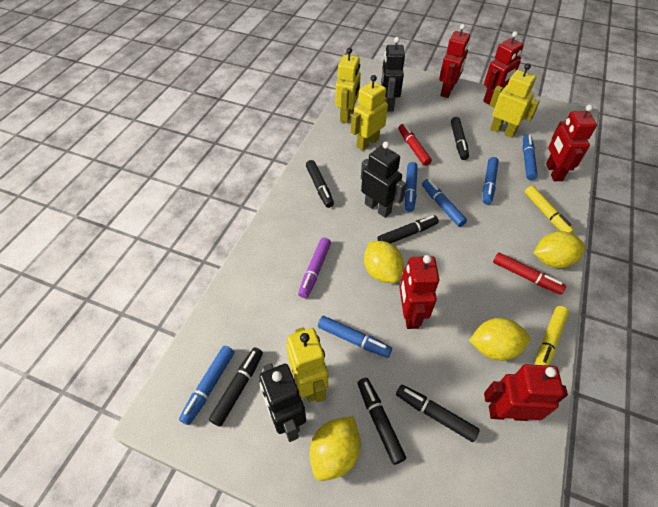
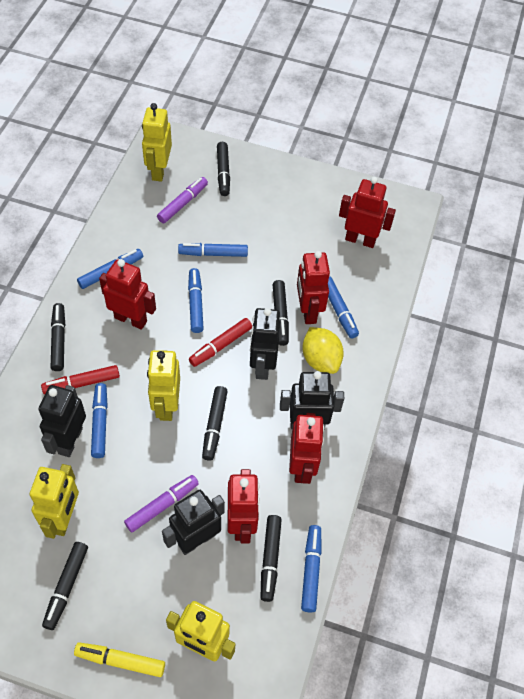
black robot: 3 -> 4
purple marker: 1 -> 2
yellow lemon: 4 -> 1
yellow marker: 2 -> 1

